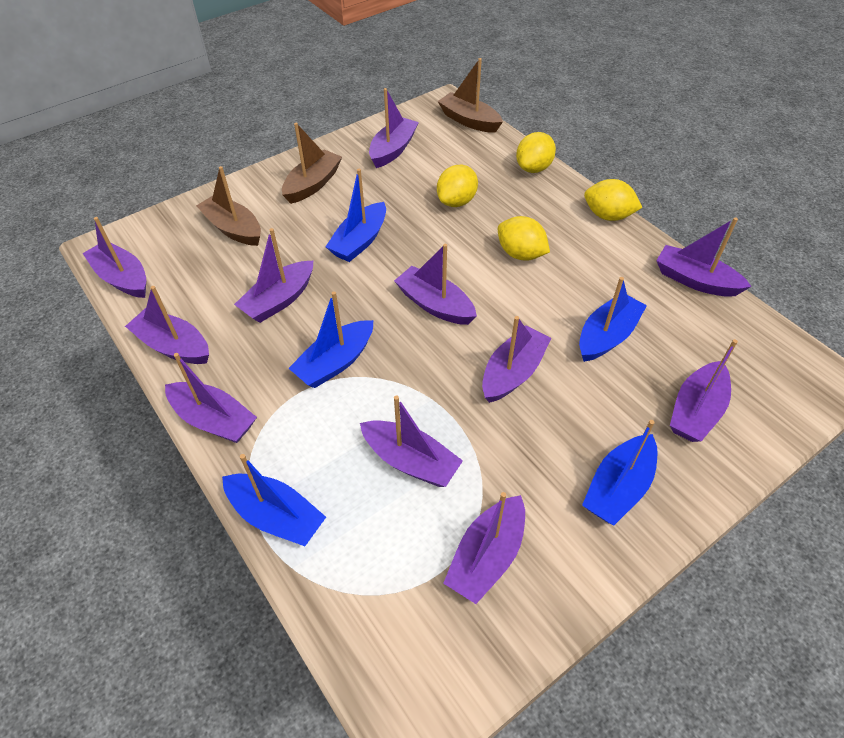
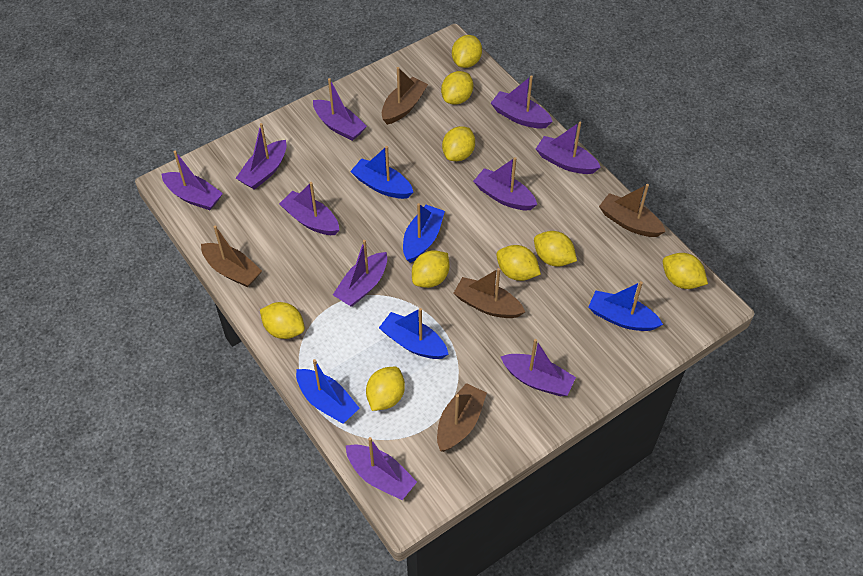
brown boat: 3 -> 5
purple boat: 11 -> 10
yellow lemon: 4 -> 9

